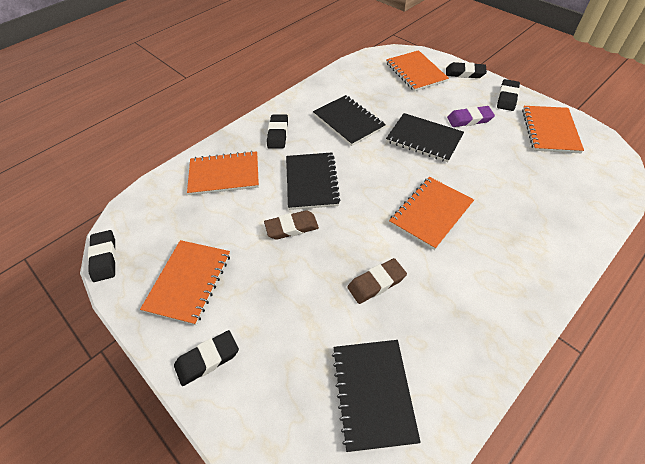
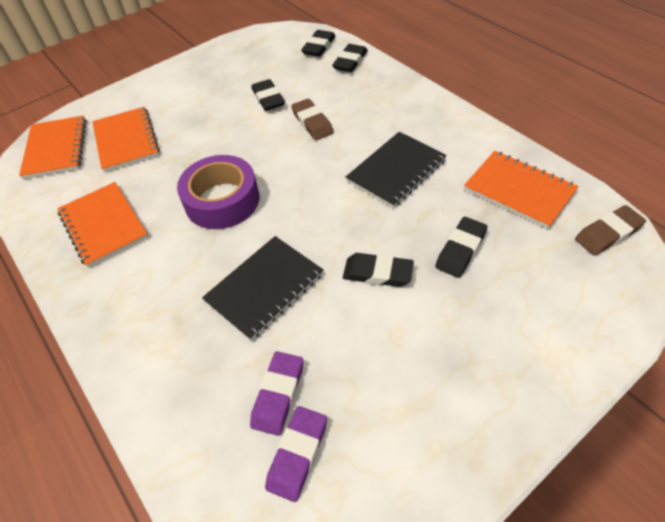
black notebook: 4 -> 2
orange notebook: 5 -> 4
purple eraser: 1 -> 2
purple tape: 0 -> 1

